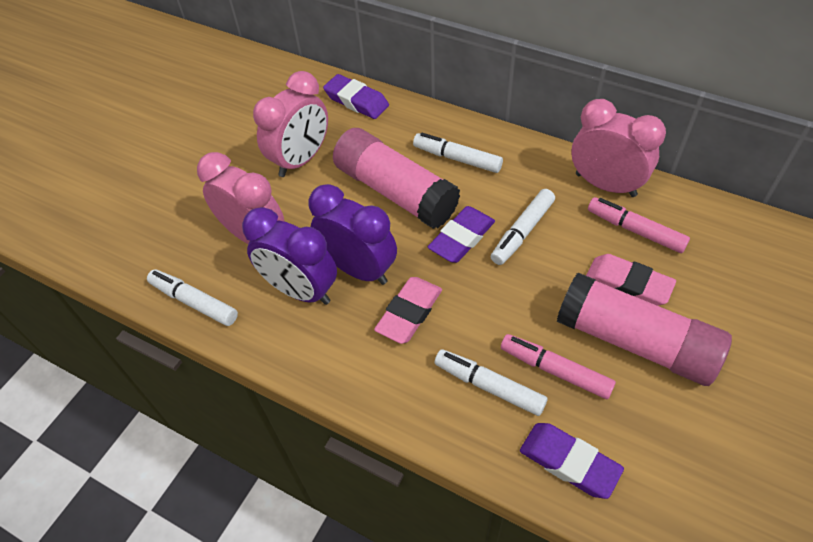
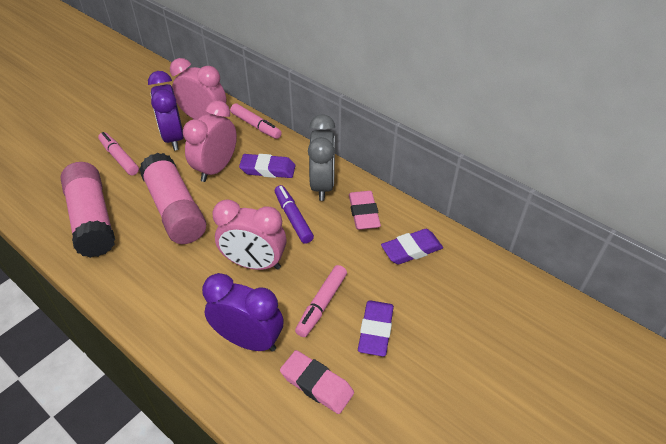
grey clock: 0 -> 1
pink marker: 2 -> 3
purple marker: 0 -> 1
white marker: 4 -> 0

